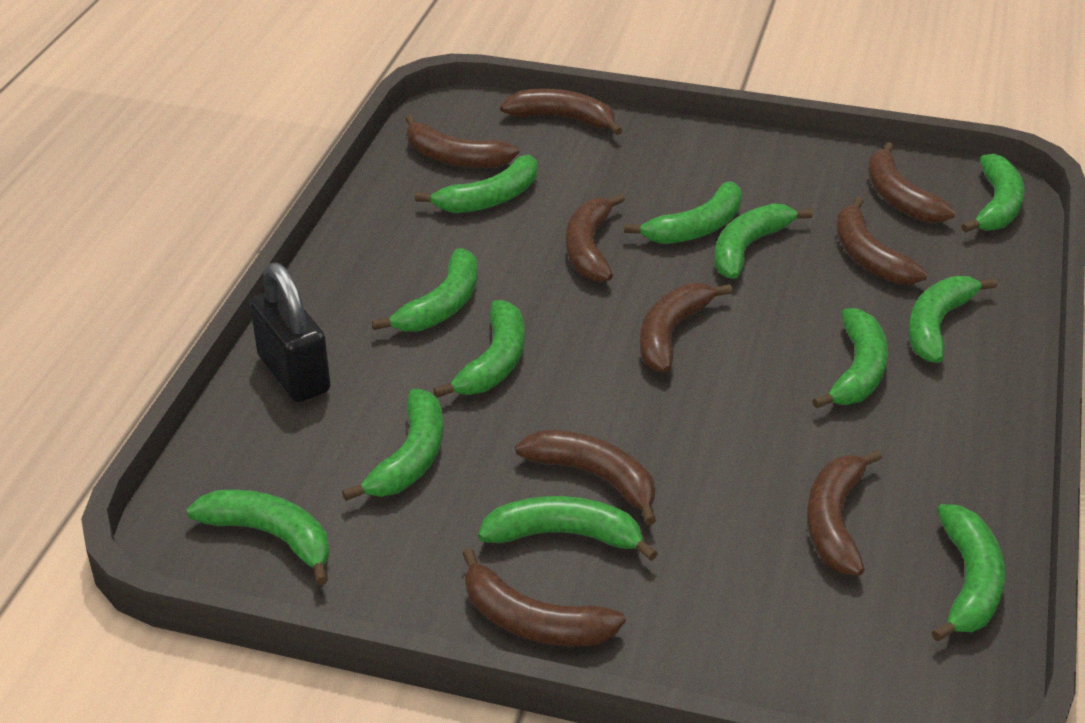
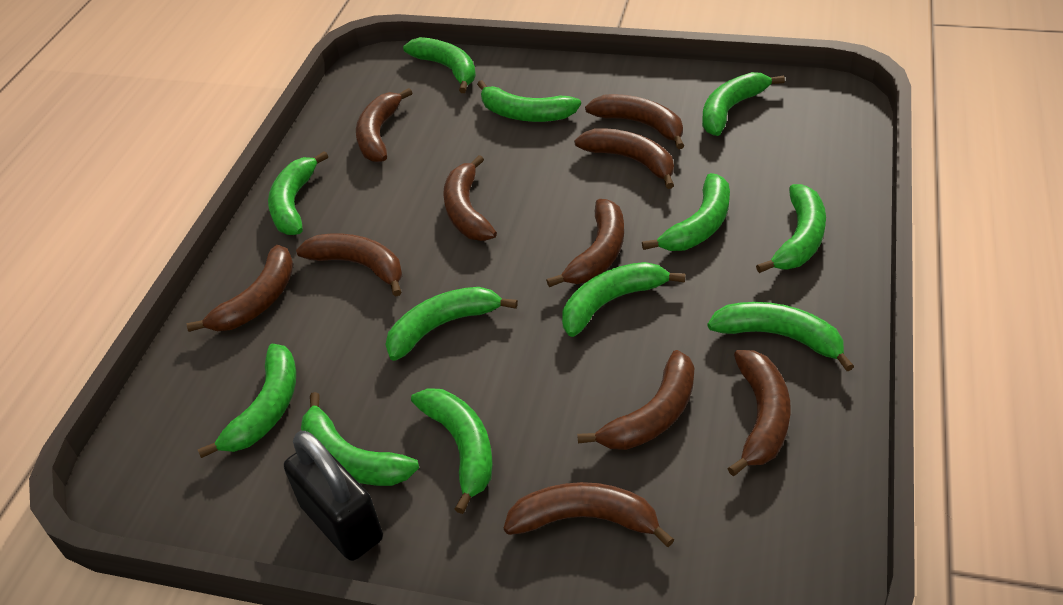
brown banana: 9 -> 10

